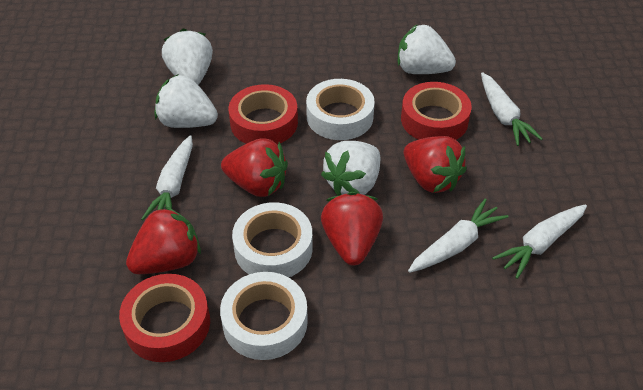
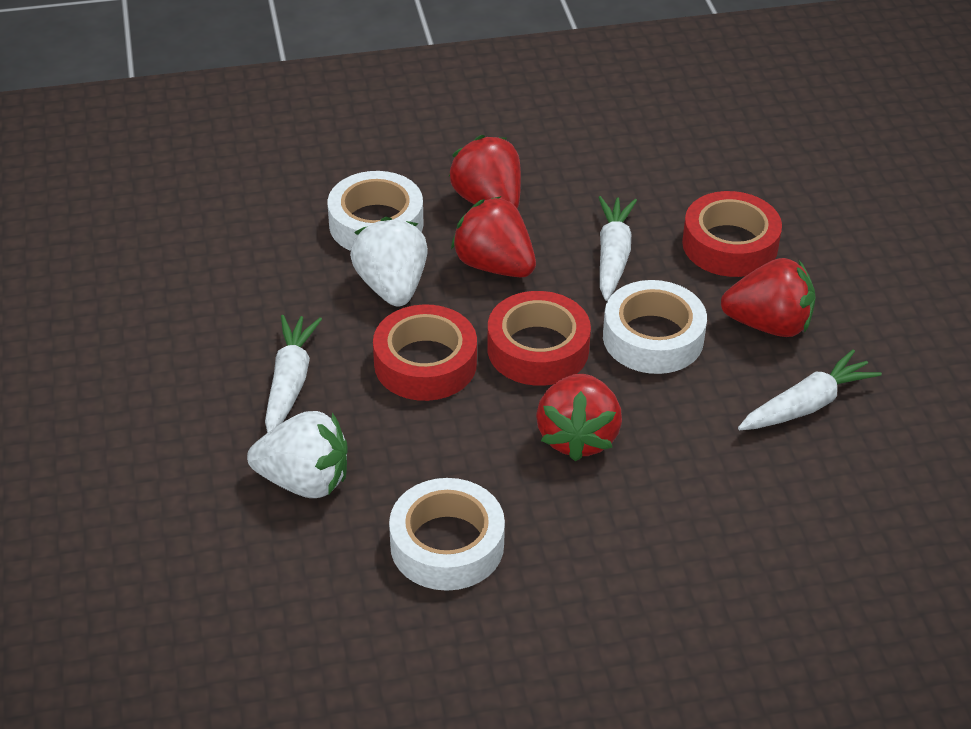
white carrot: 4 -> 3
white strawberry: 4 -> 2

